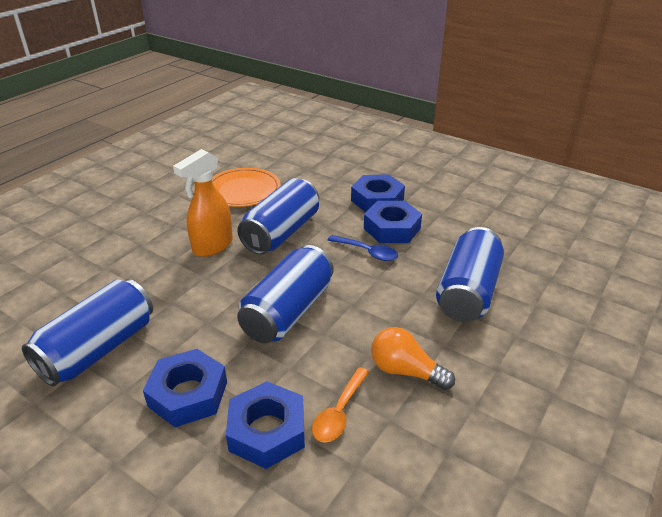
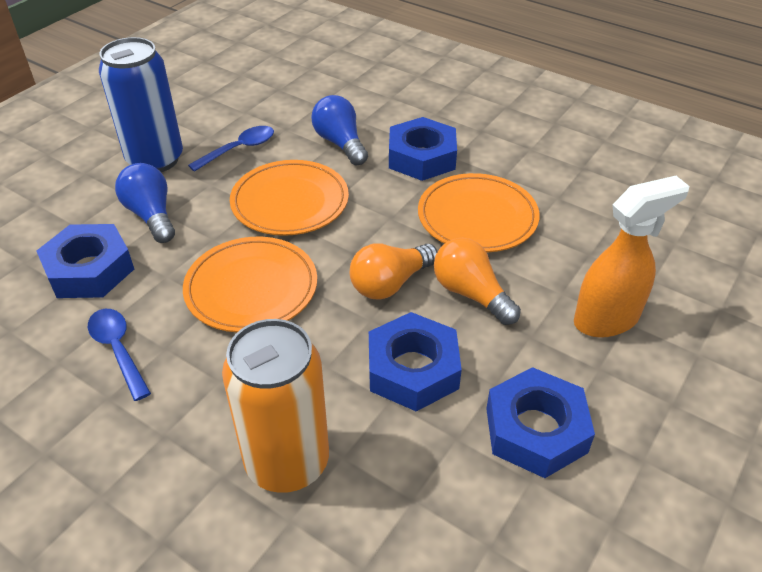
blue can: 4 -> 1
blue light bulb: 0 -> 2
blue spoon: 1 -> 2
orange can: 0 -> 1
orange light bulb: 1 -> 2
orange plate: 1 -> 3
orange spoon: 1 -> 0

